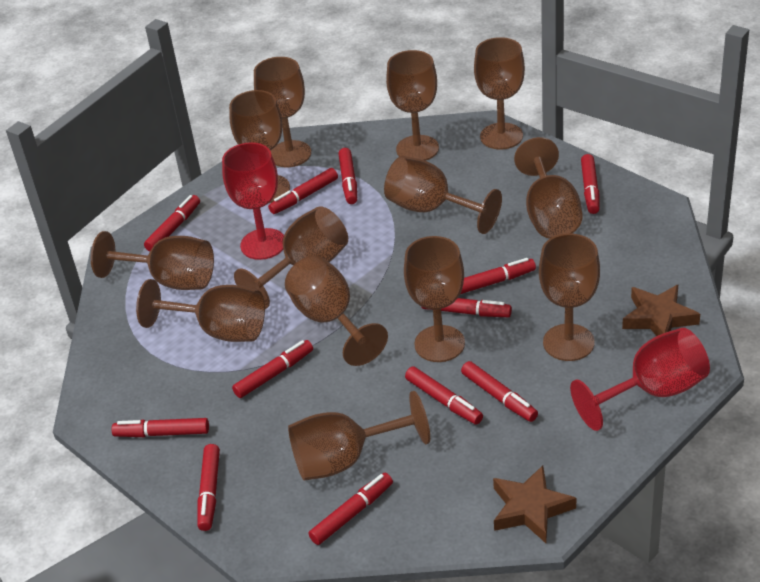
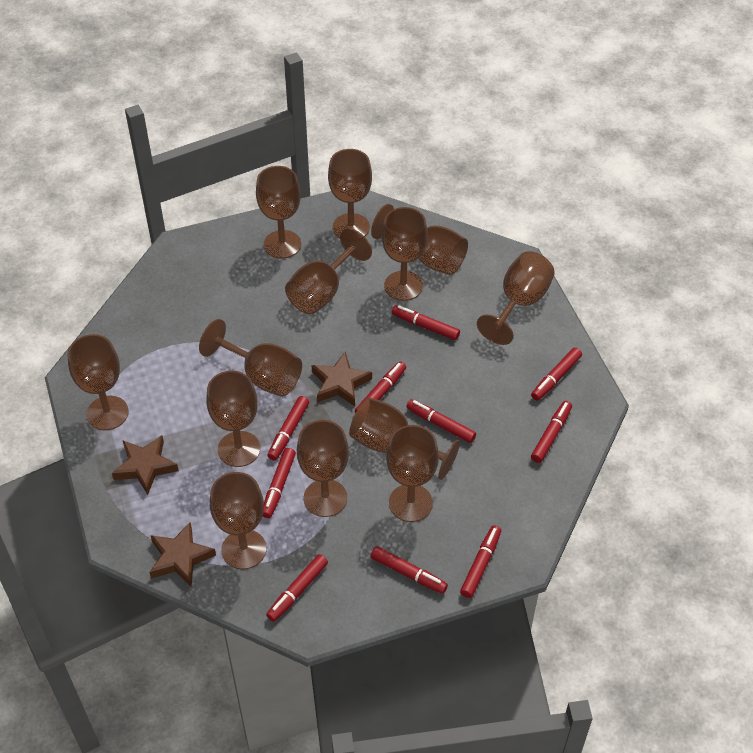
brown star: 2 -> 3
red goblet: 2 -> 0
red marker: 12 -> 10

